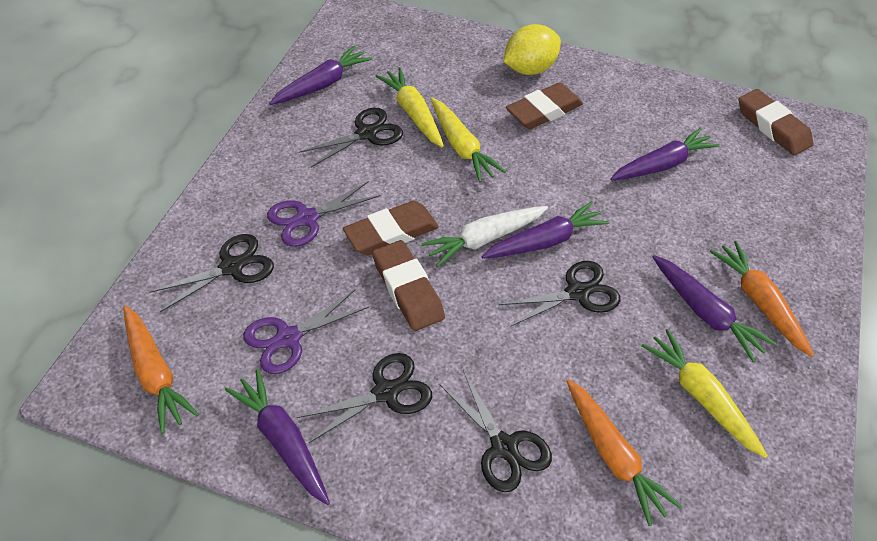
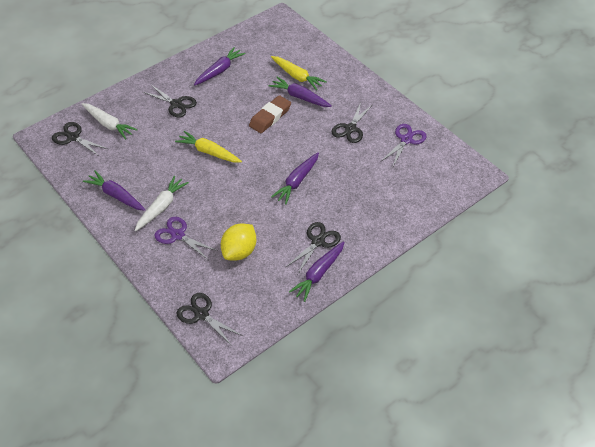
brown eraser: 4 -> 1
orange carrot: 3 -> 0
white carrot: 1 -> 2
yellow carrot: 3 -> 2

